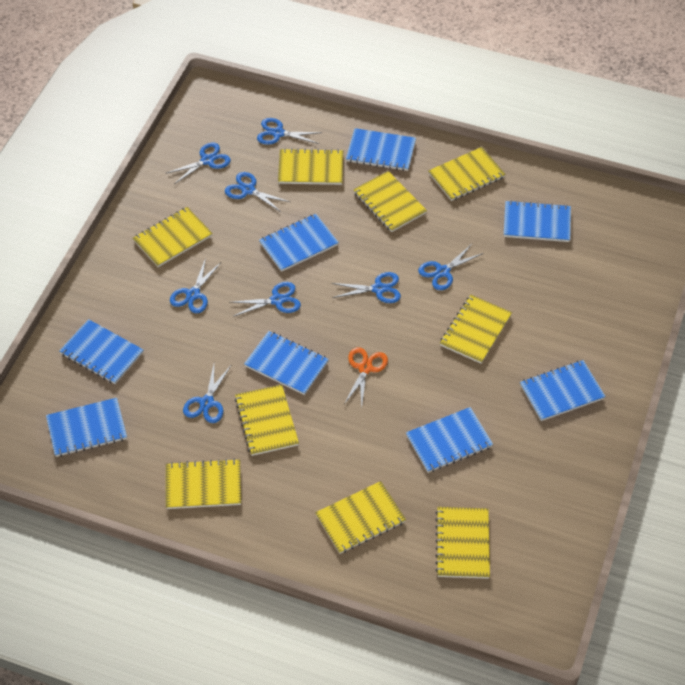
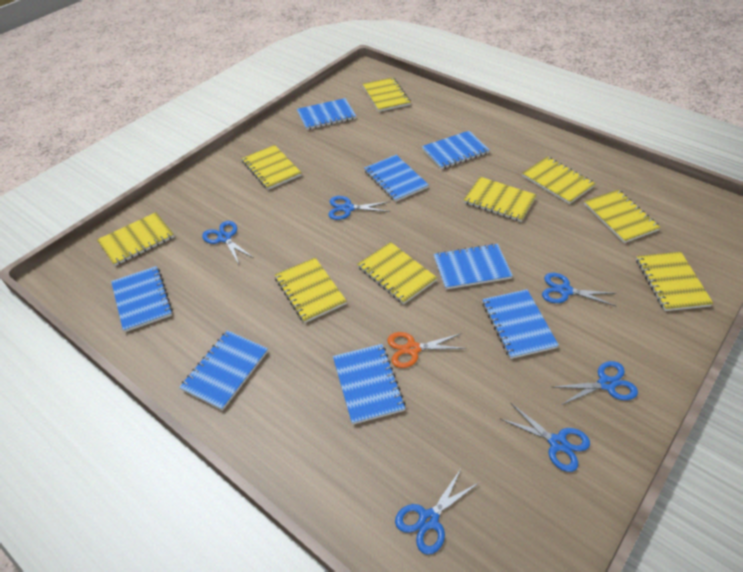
blue scissors: 8 -> 6

